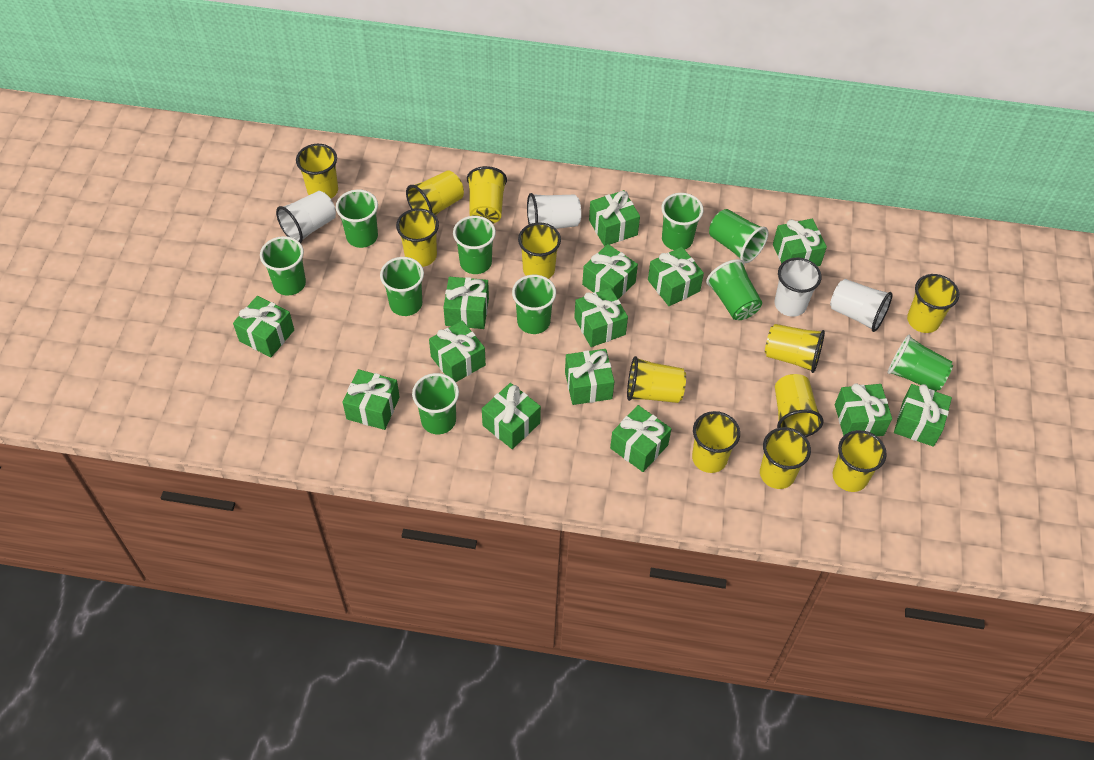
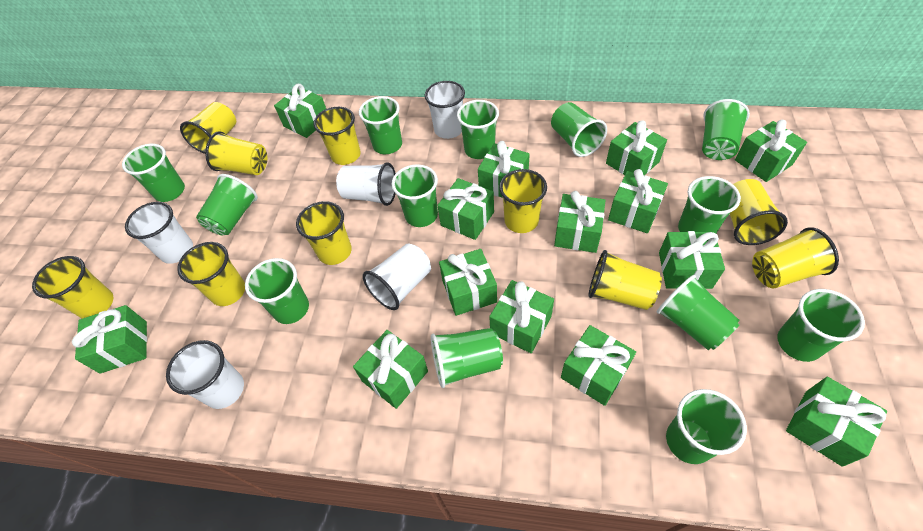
green cup: 10 -> 13
white cup: 4 -> 5
yellow cup: 12 -> 10

